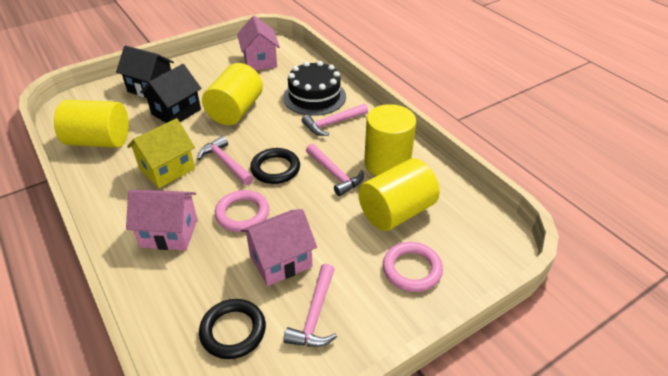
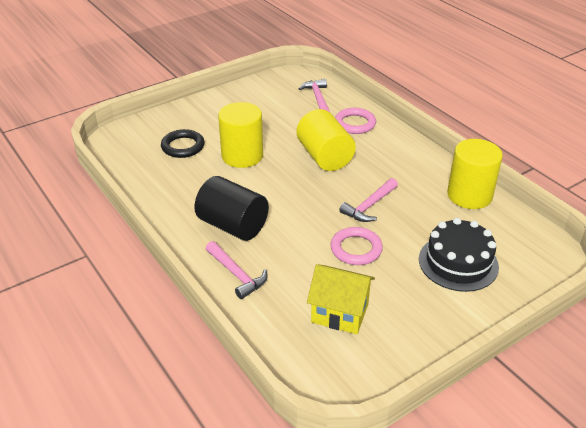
black cylinder: 0 -> 1
black house: 2 -> 0
black ring: 2 -> 1
pink hammer: 4 -> 3
pink house: 3 -> 0
yellow cylinder: 4 -> 3

